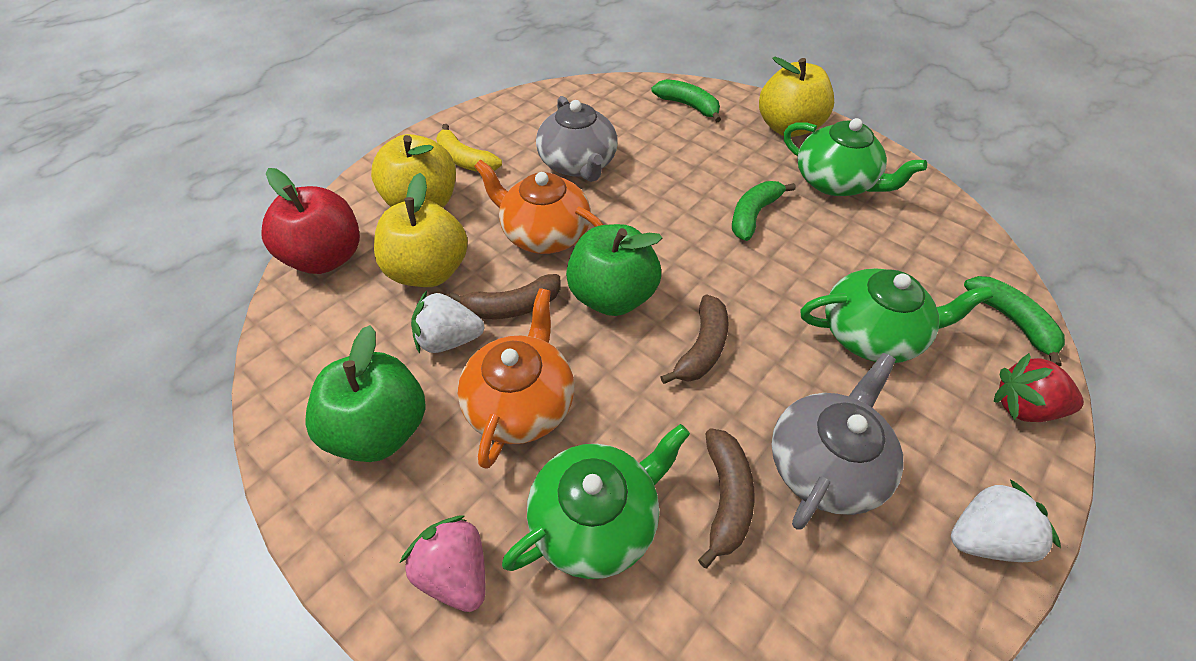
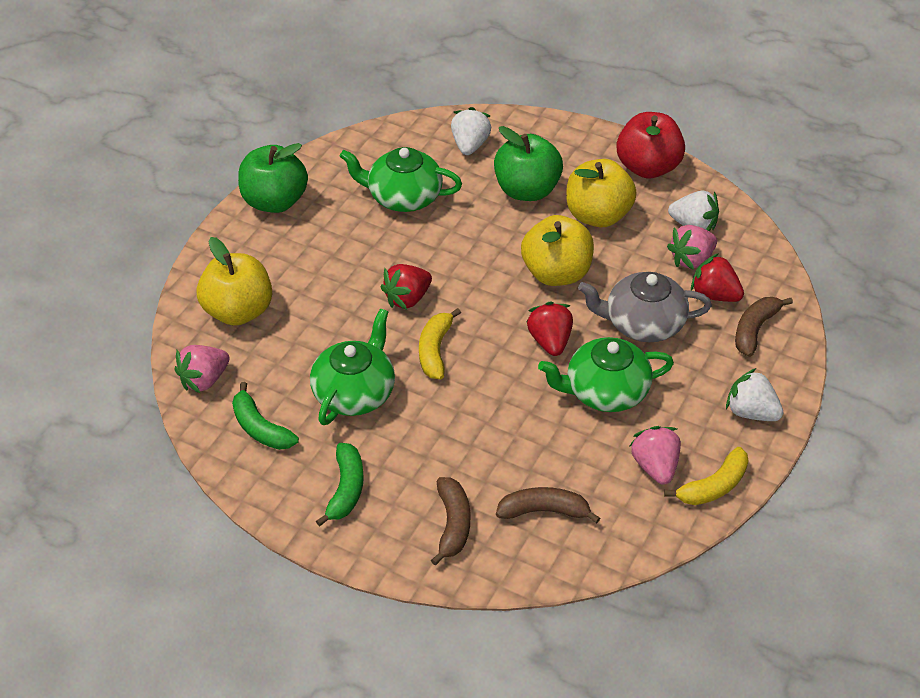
green banana: 3 -> 2
grey teapot: 2 -> 1
orange teapot: 2 -> 0
pink strawberry: 1 -> 3
red strawberry: 1 -> 3
white strawberry: 2 -> 3
yellow banana: 1 -> 2

